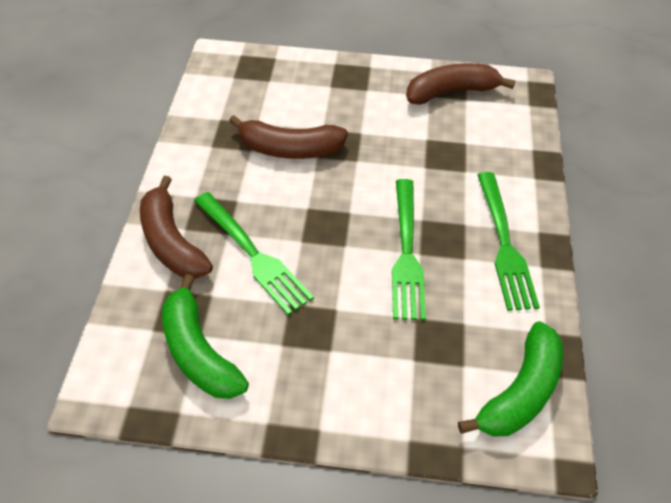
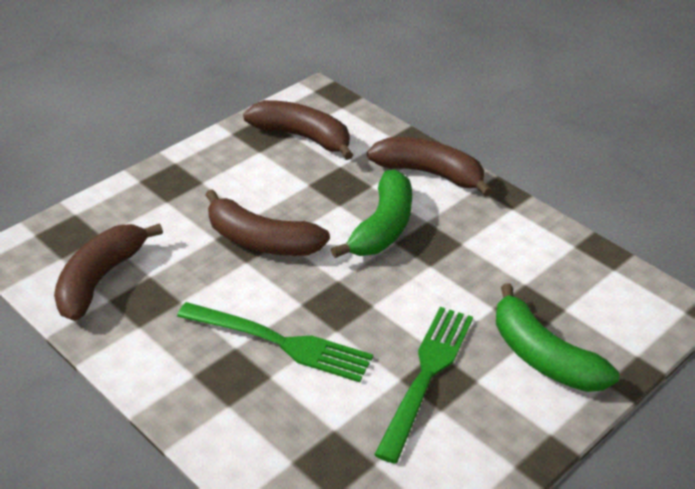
brown banana: 3 -> 4
green fork: 3 -> 2

